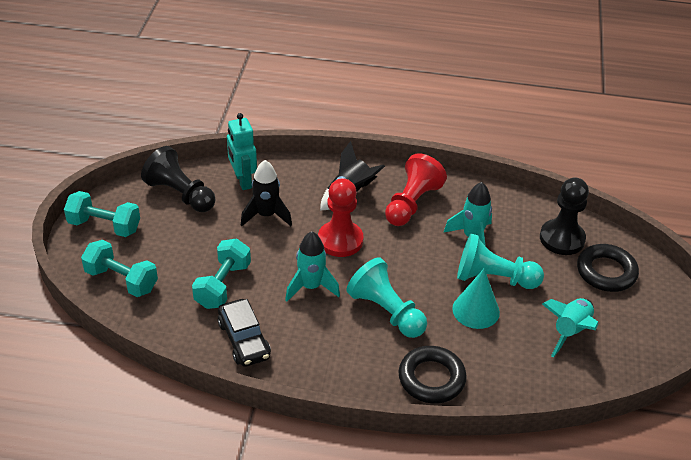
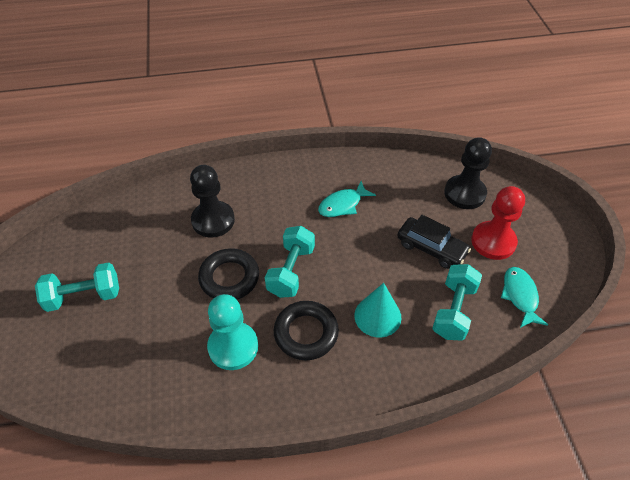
black rocket: 2 -> 0
red pawn: 2 -> 1
turquoise fish: 0 -> 2
turquoise pawn: 2 -> 1
turquoise robot: 1 -> 0
turquoise rocket: 3 -> 0

